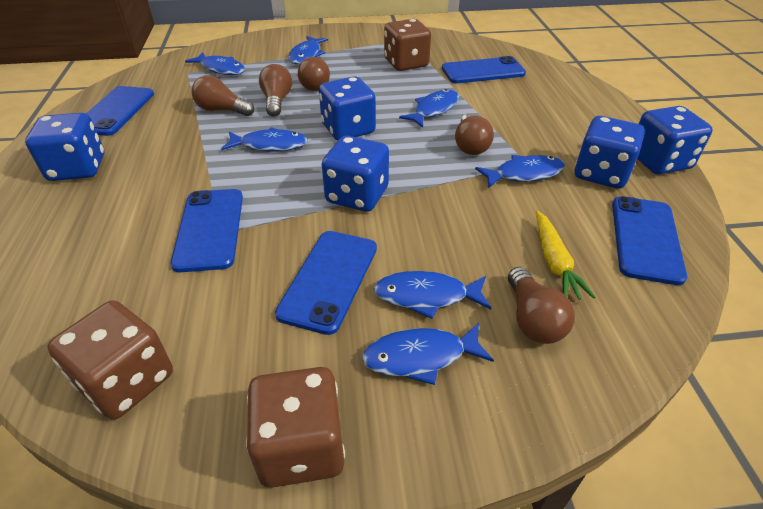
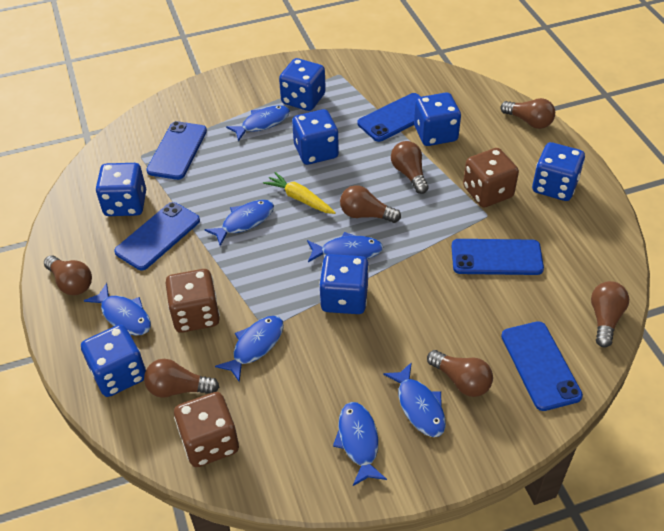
blue dice: 5 -> 7
brown light bulb: 5 -> 7

